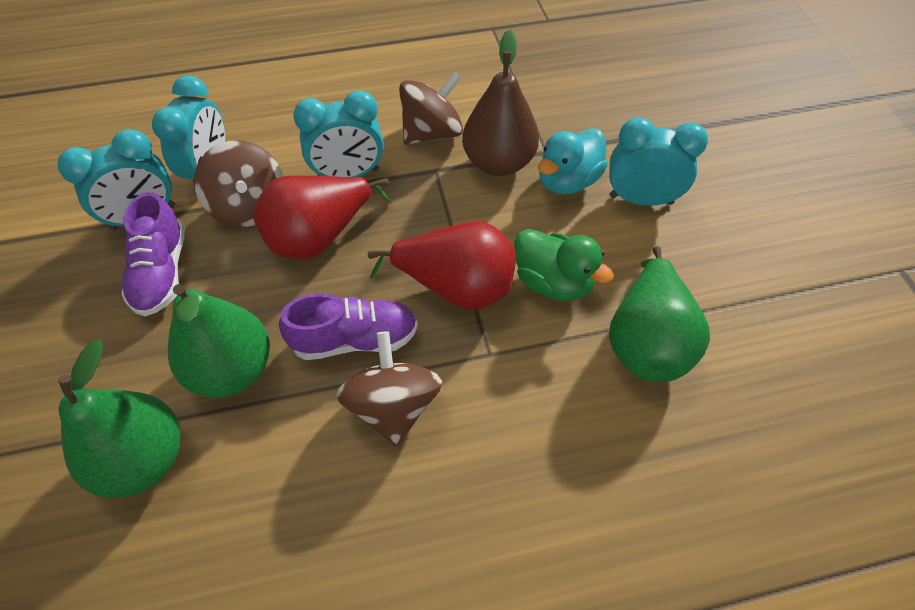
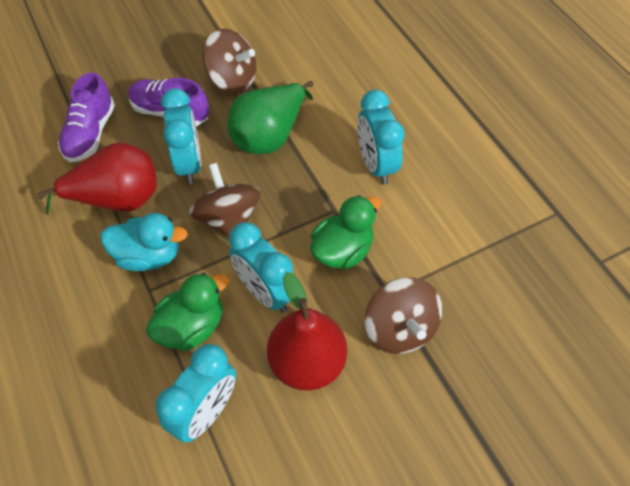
brown pear: 1 -> 0
green duck: 1 -> 2
green pear: 3 -> 1

